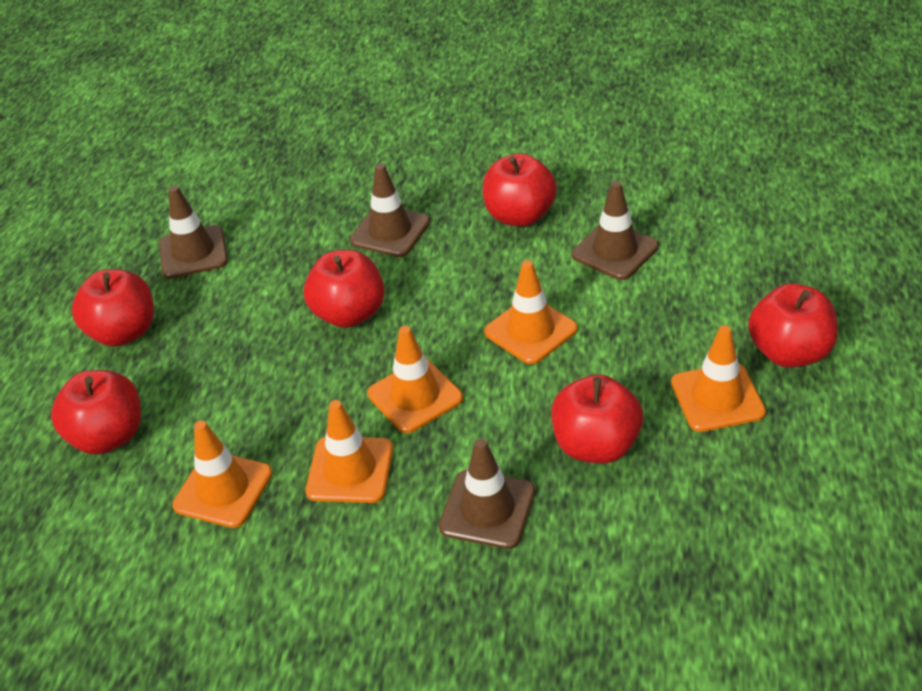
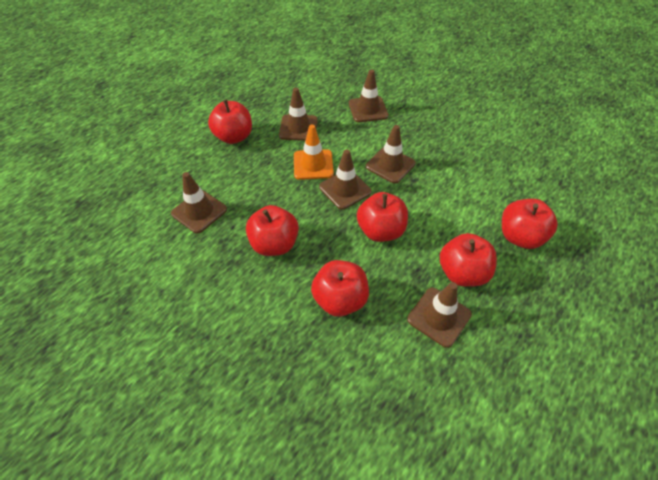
brown traffic cone: 4 -> 6
orange traffic cone: 5 -> 1

